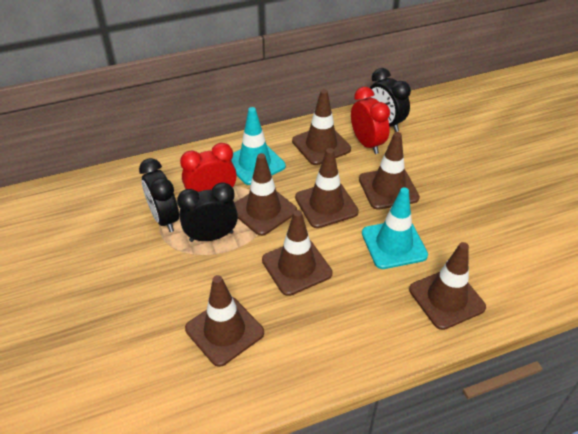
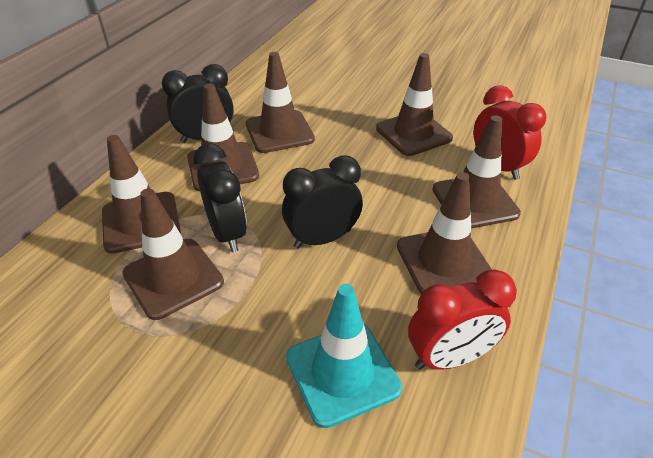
turquoise traffic cone: 2 -> 1

